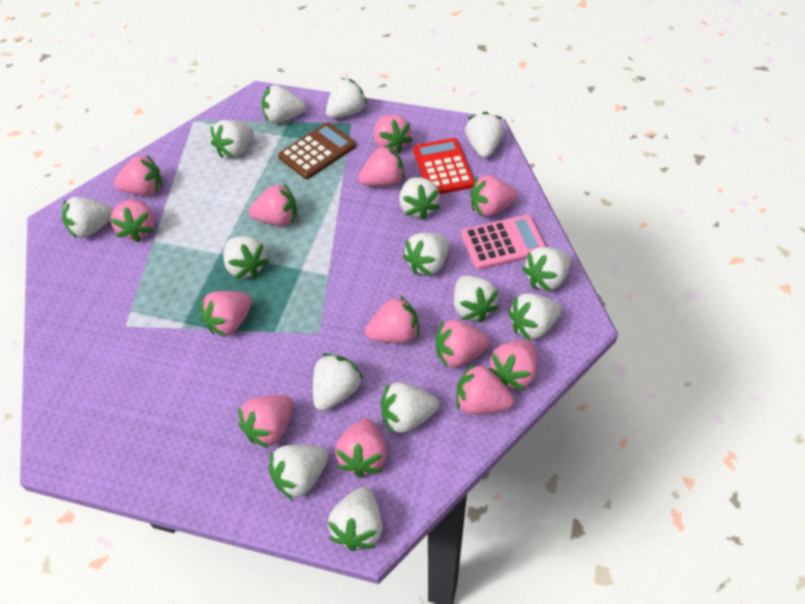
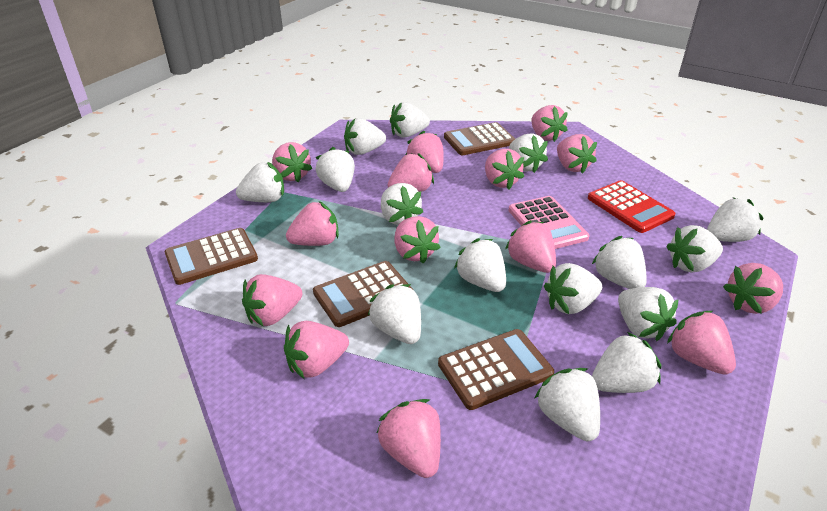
brown calculator: 1 -> 4
pink strawberry: 13 -> 14

